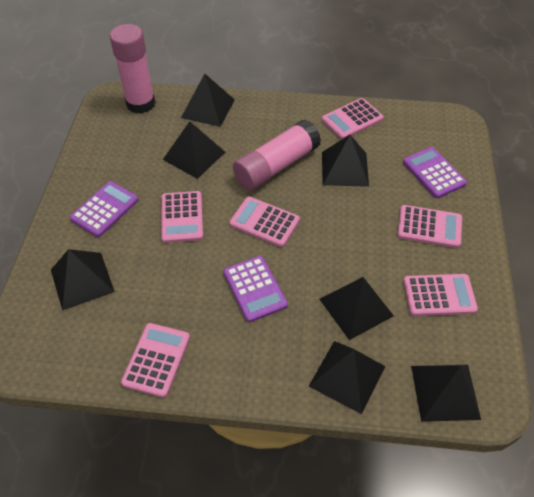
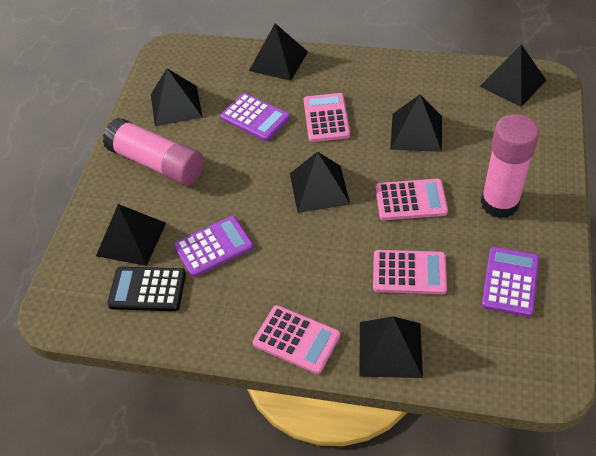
black calculator: 0 -> 1
pink calculator: 6 -> 4

